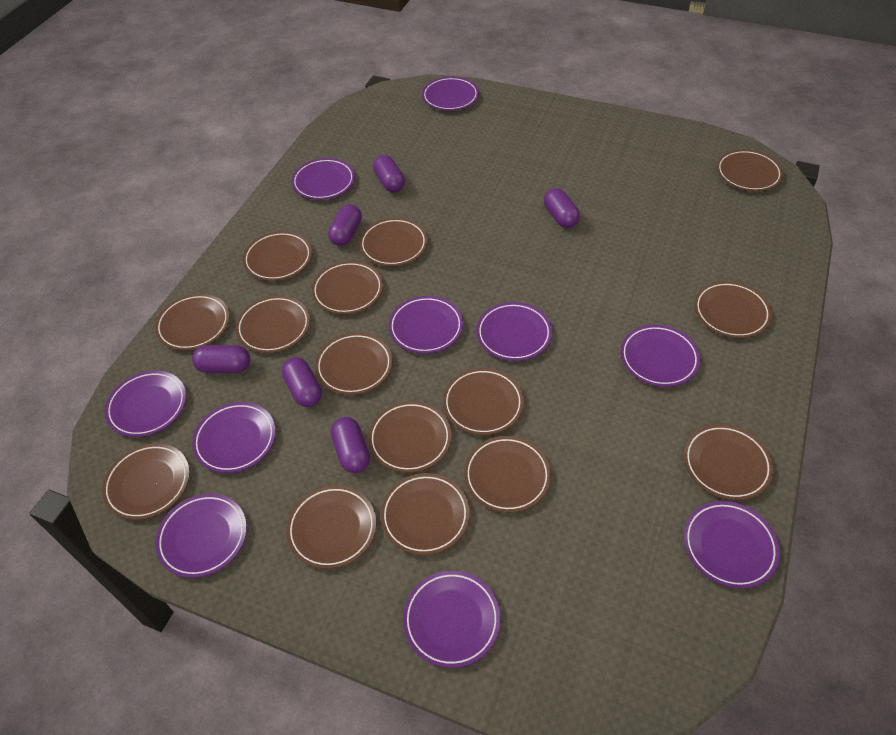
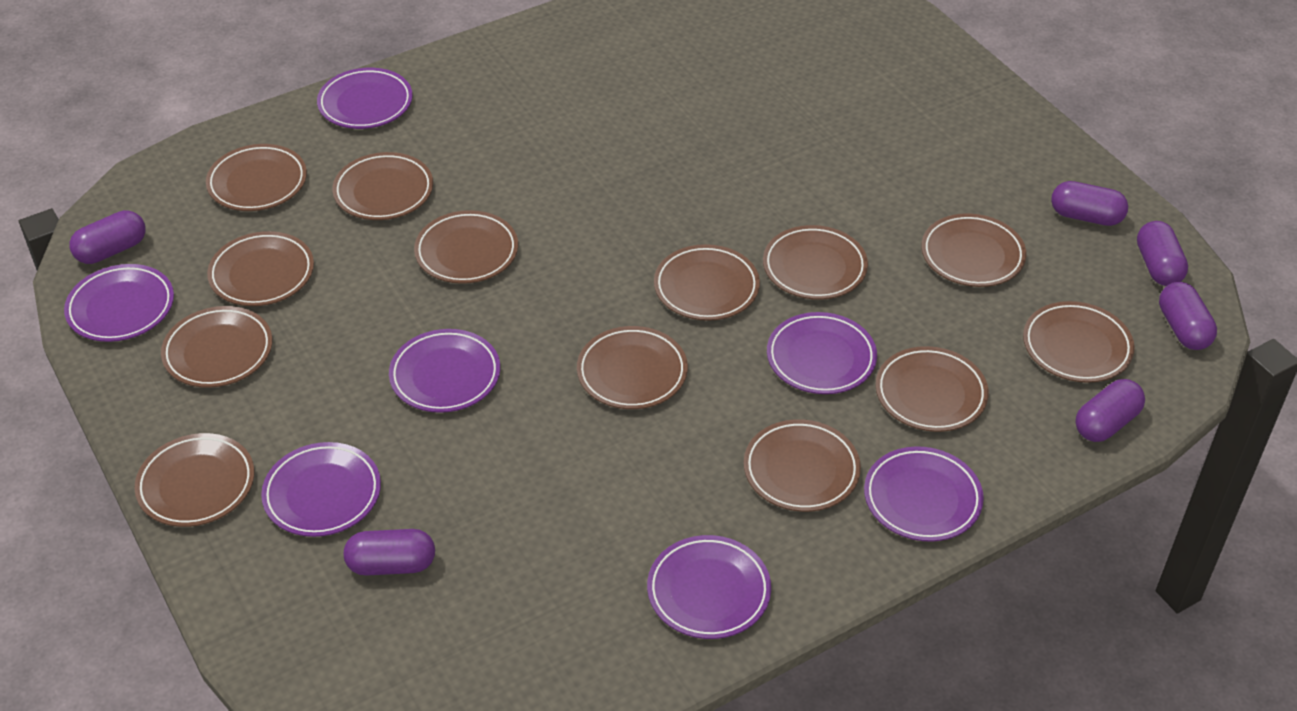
brown plate: 15 -> 13
purple plate: 10 -> 7

